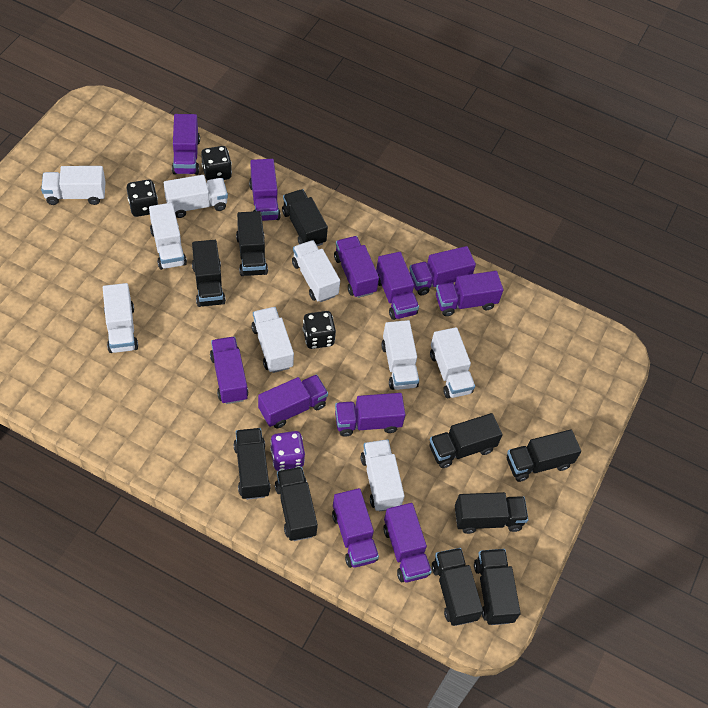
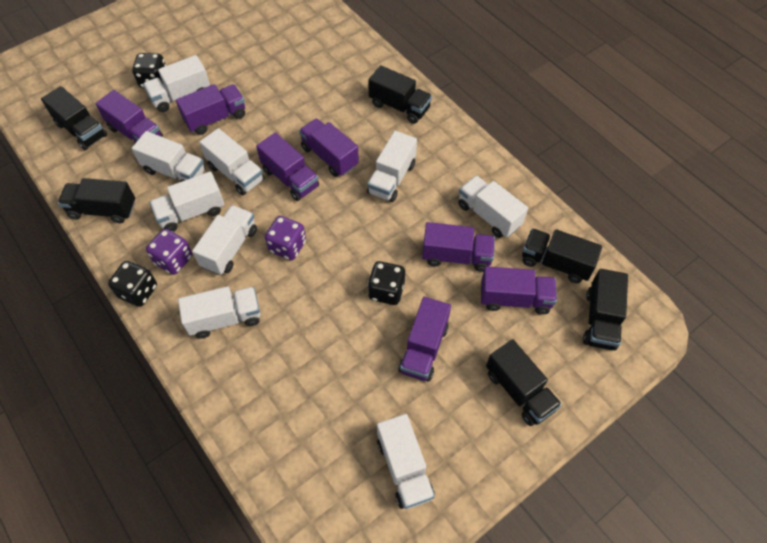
black truck: 10 -> 6
purple dice: 1 -> 2
purple truck: 11 -> 7

